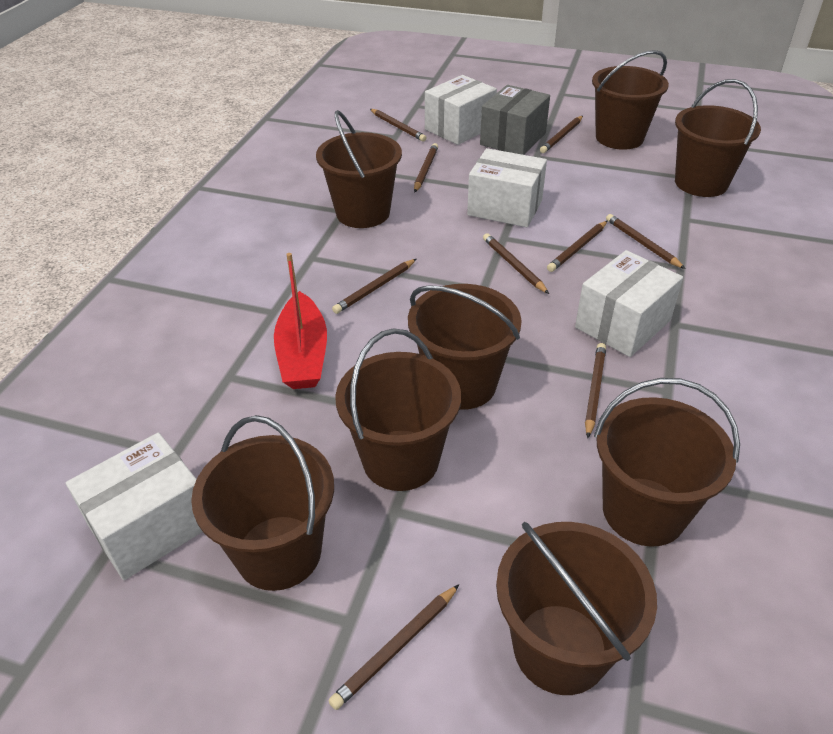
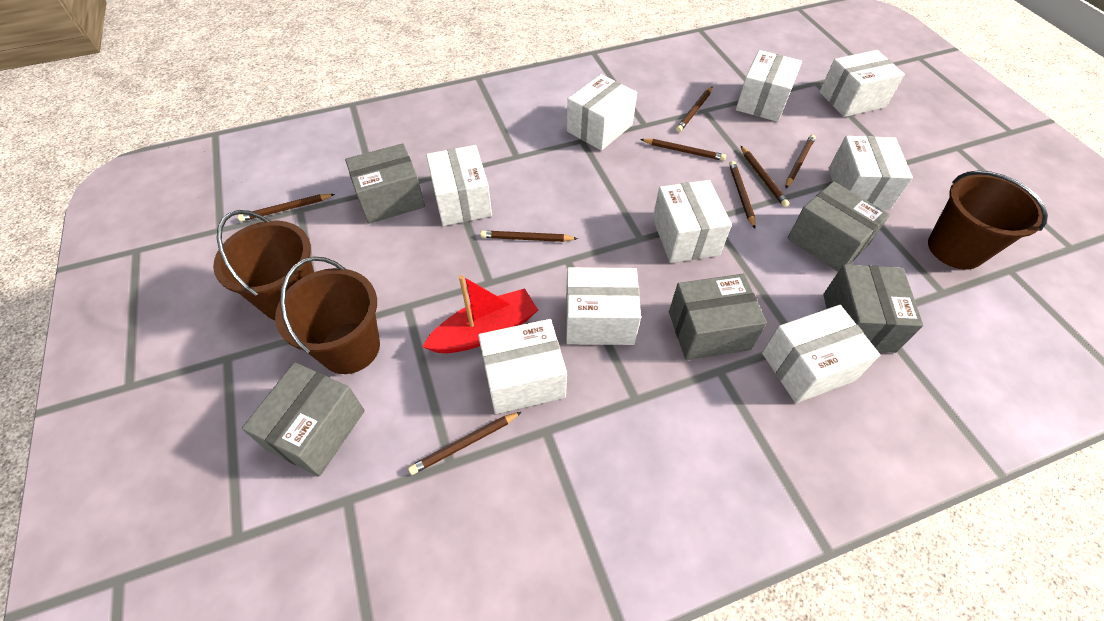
brown bucket: 8 -> 3
brown pencil: 9 -> 8
grey box: 1 -> 5
white box: 4 -> 9

